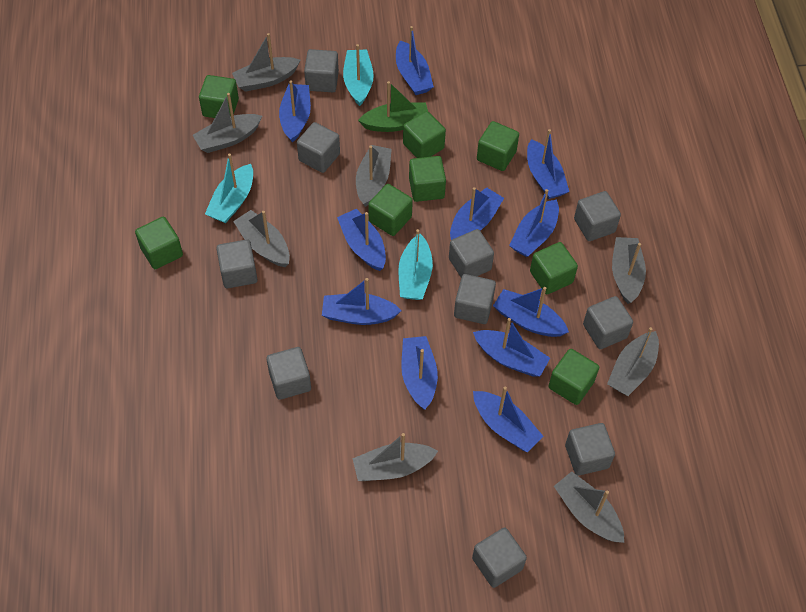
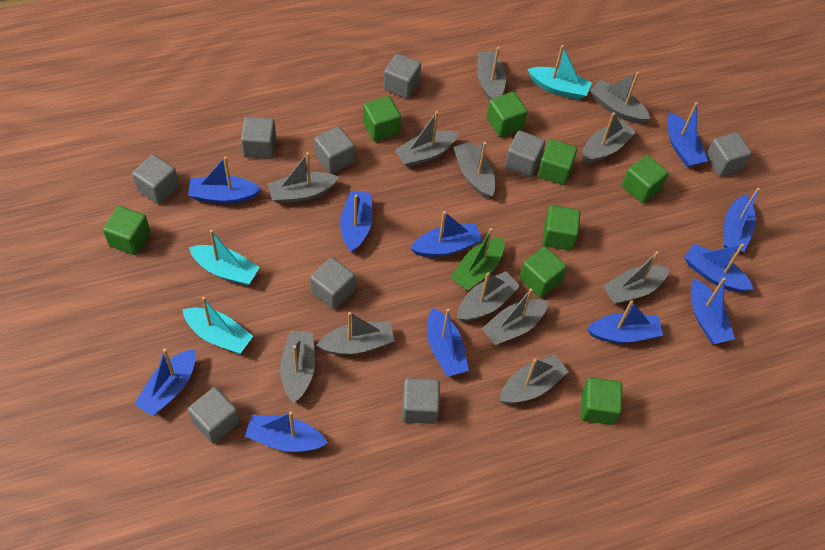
grey boat: 8 -> 12
grey cube: 10 -> 9

